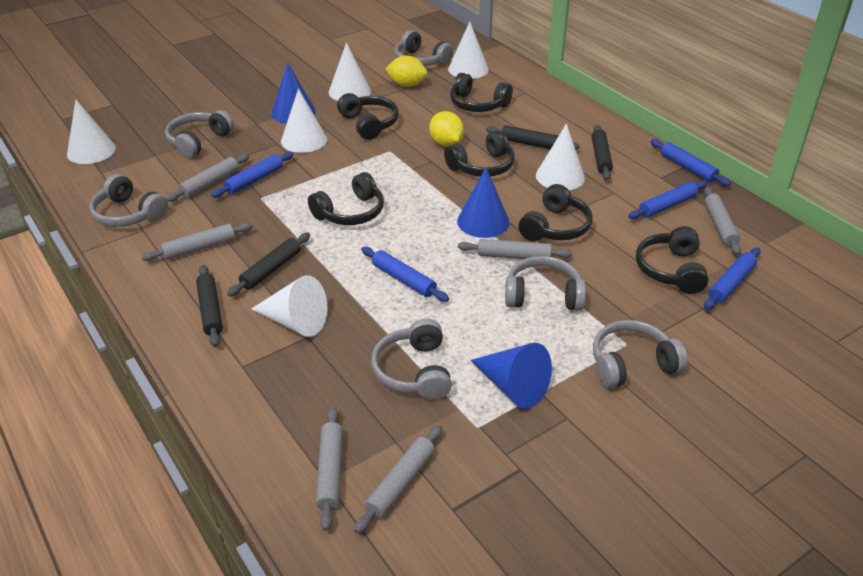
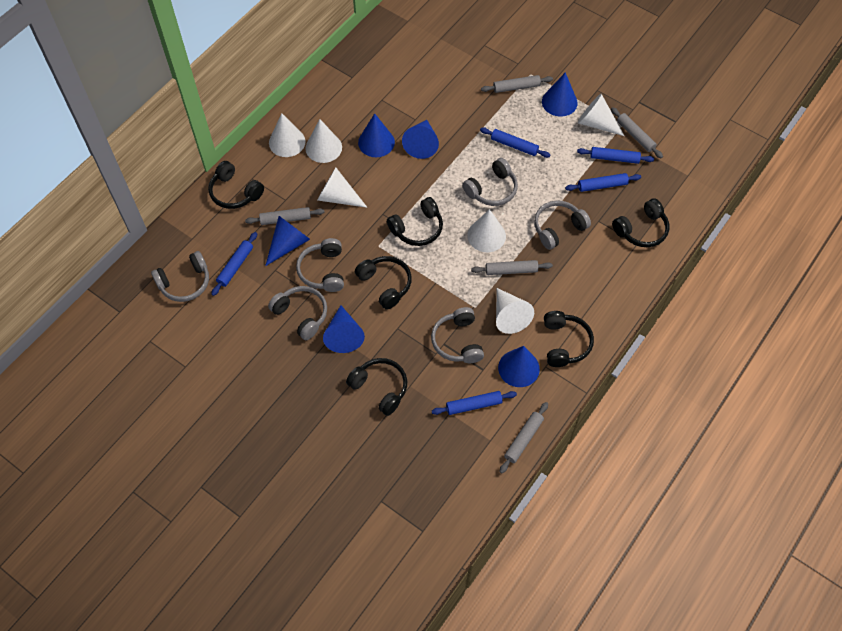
black rolling pin: 4 -> 0
blue cone: 3 -> 6
grey rolling pin: 6 -> 5
yellow lemon: 2 -> 0

